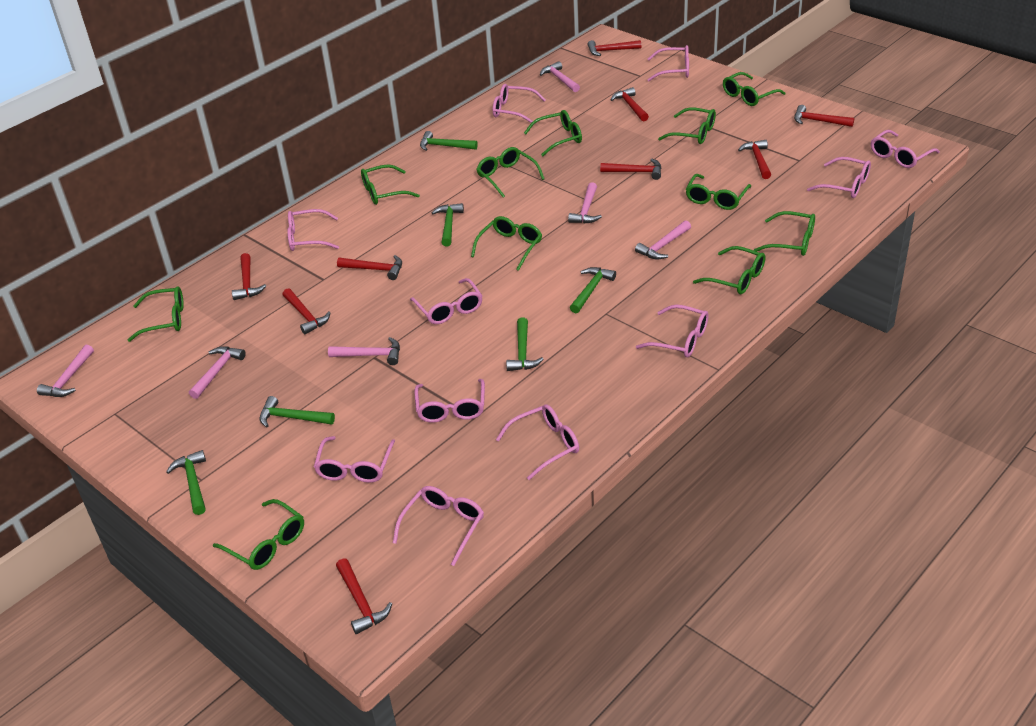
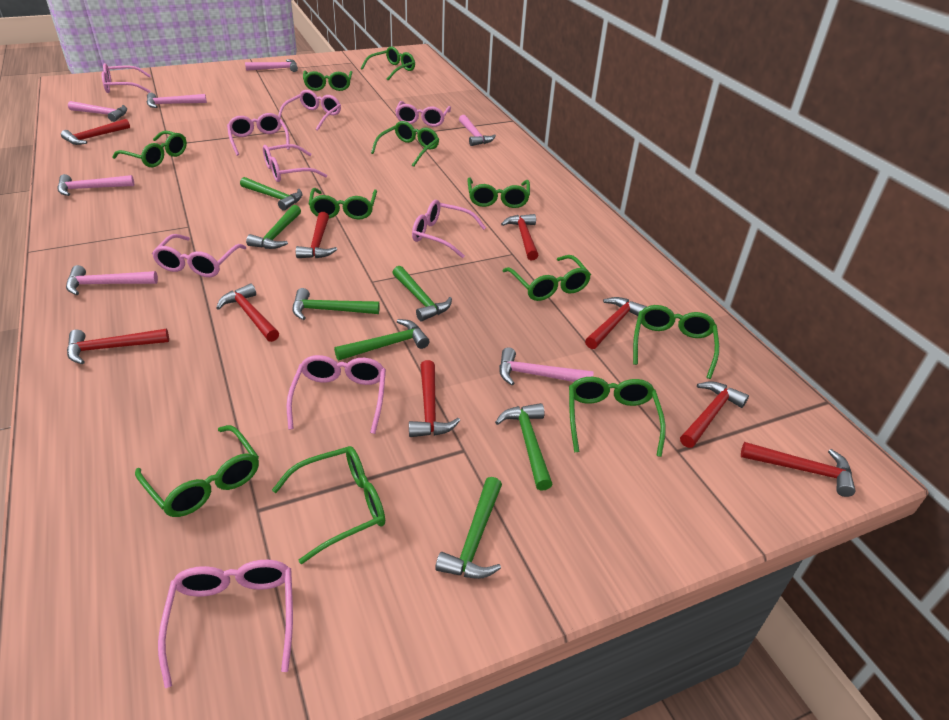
green hammer: 6 -> 7
pink glasses: 11 -> 9
pink hammer: 6 -> 7

